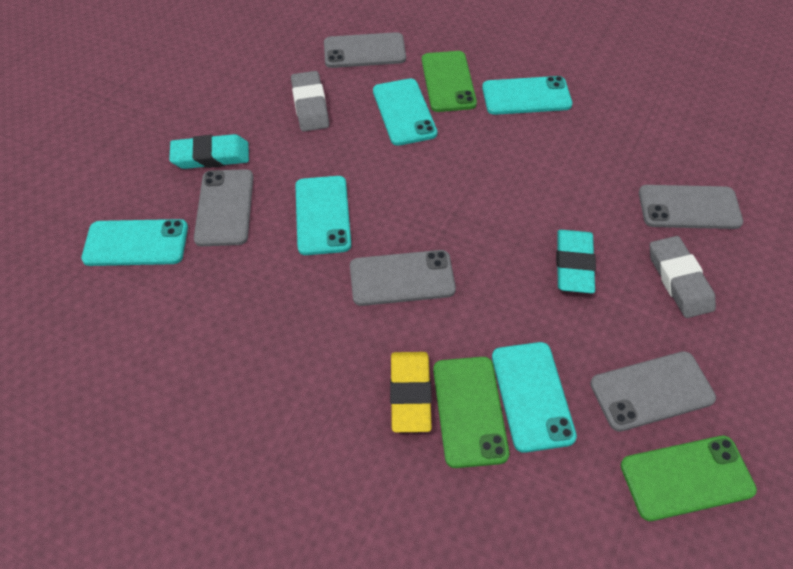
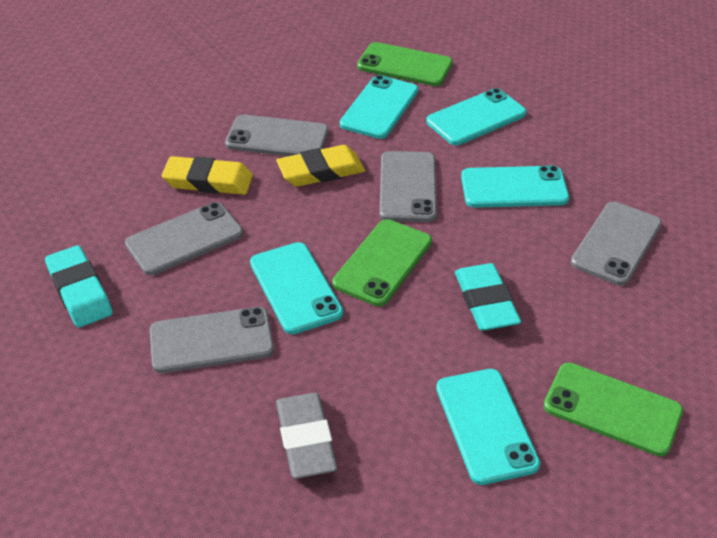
grey eraser: 2 -> 1
yellow eraser: 1 -> 2

